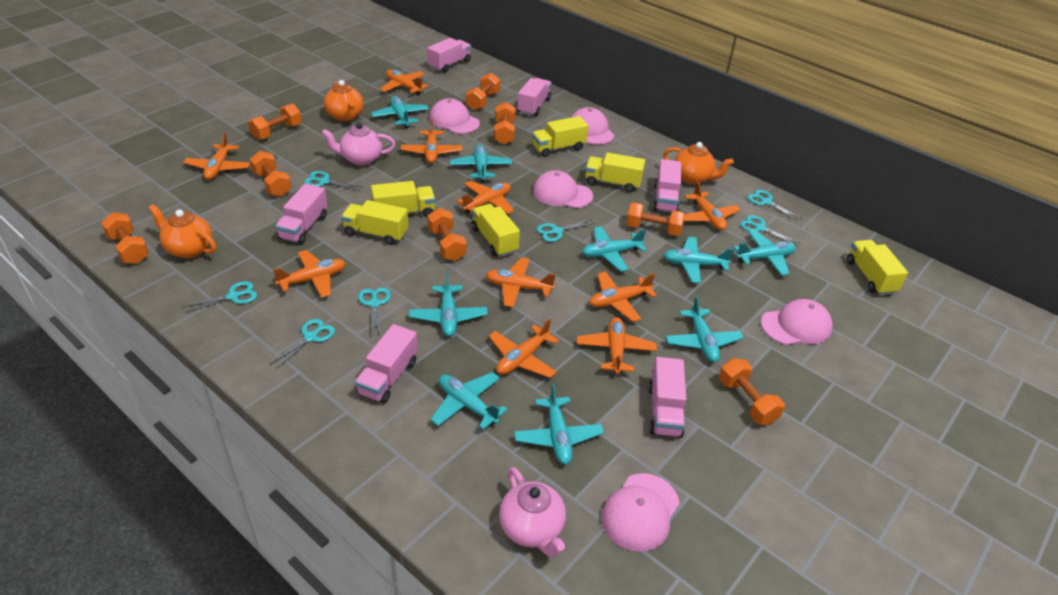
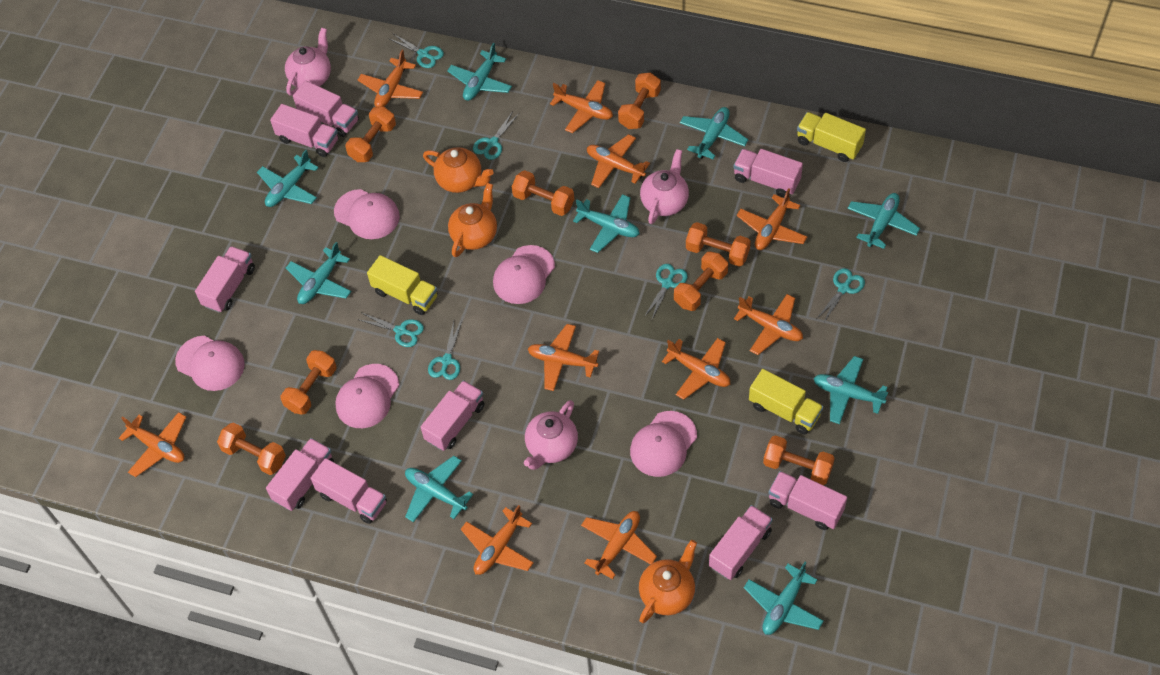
pink teapot: 2 -> 3
pink truck: 6 -> 9
turquoise scissors: 7 -> 6
yellow truck: 6 -> 3

